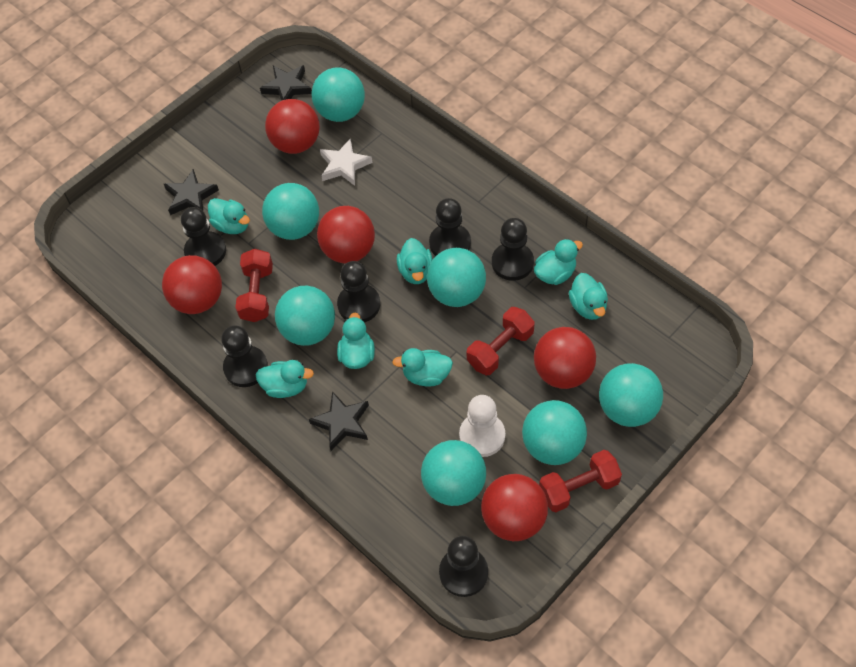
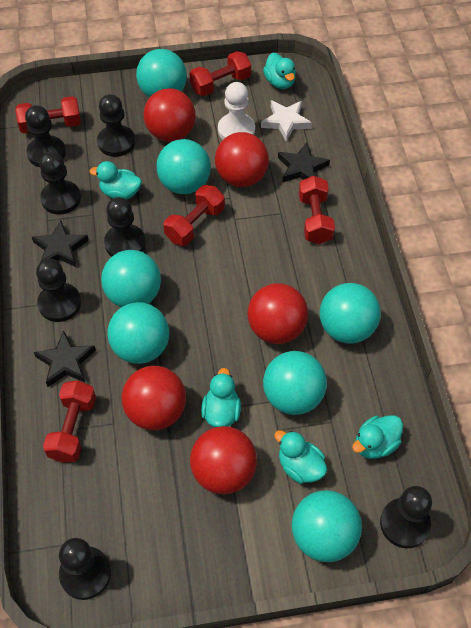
black pawn: 6 -> 7
red dumbbell: 3 -> 5
turquoise duck: 7 -> 5

